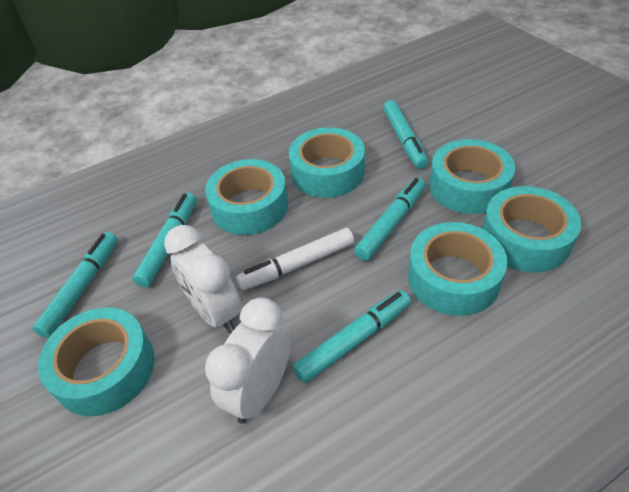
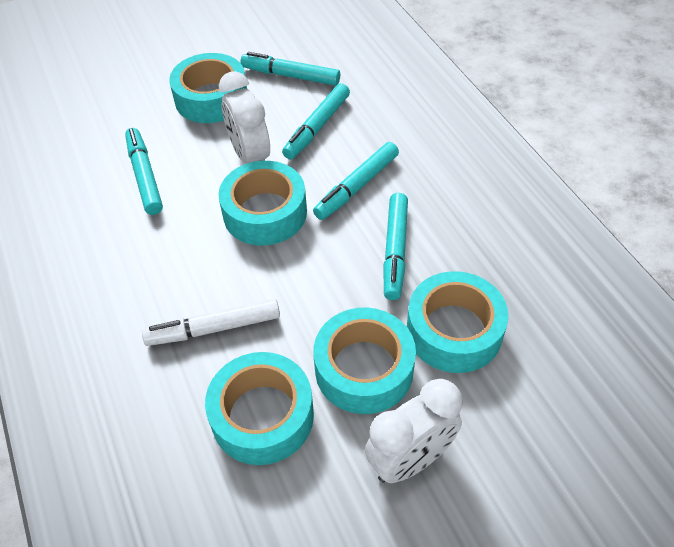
turquoise tape: 6 -> 5

